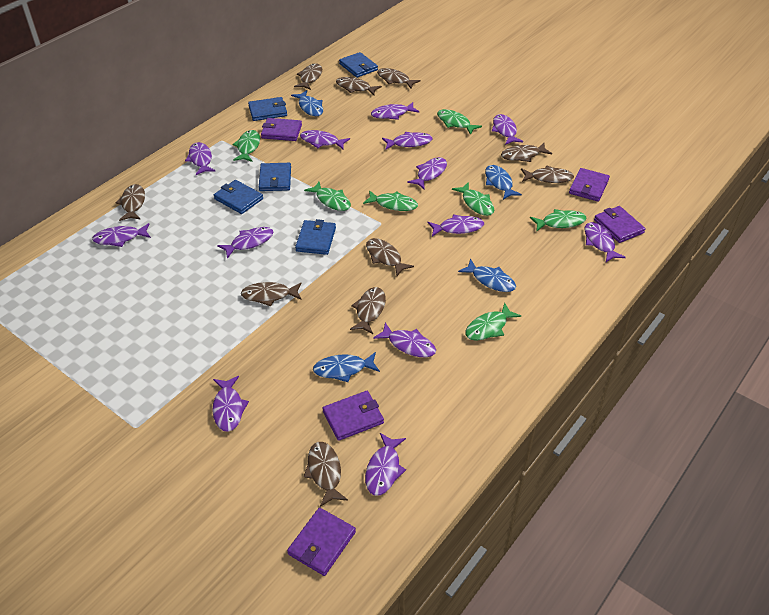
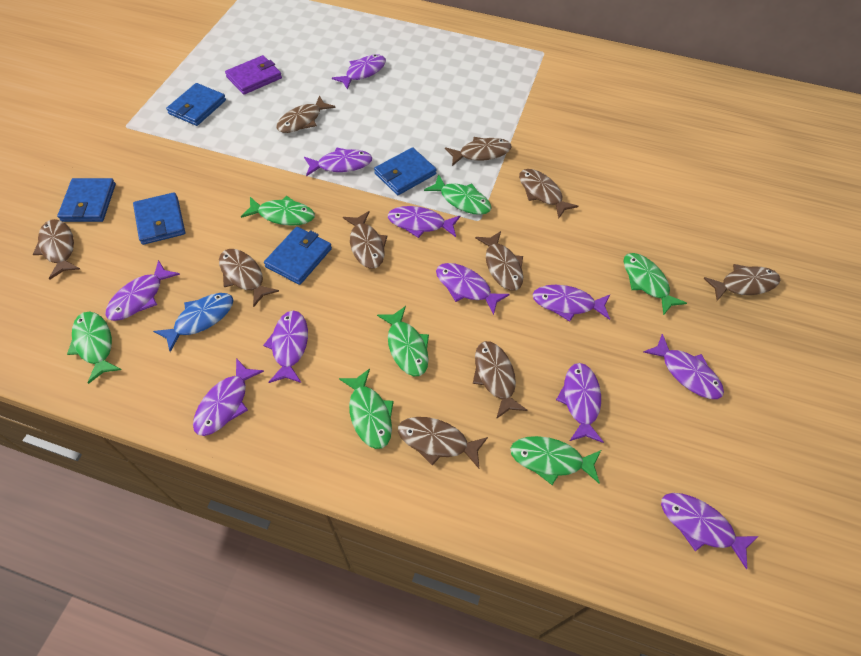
blue fish: 4 -> 1
purple fish: 13 -> 11
purple wallet: 5 -> 1

